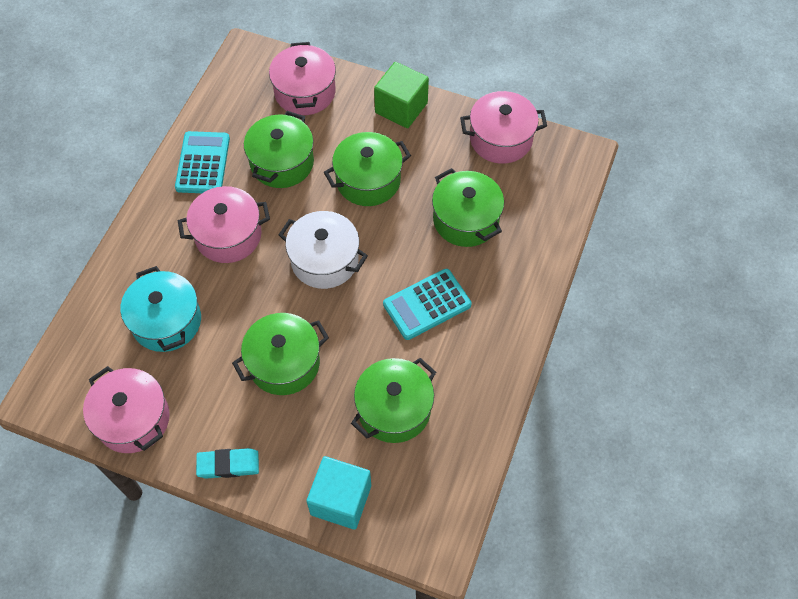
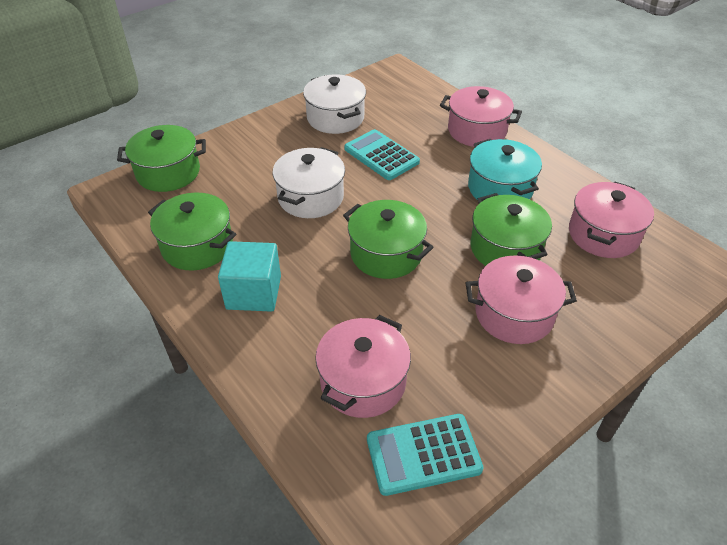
green cube: 1 -> 0
green pot: 5 -> 4
turquoise eraser: 1 -> 0
white pot: 1 -> 2

